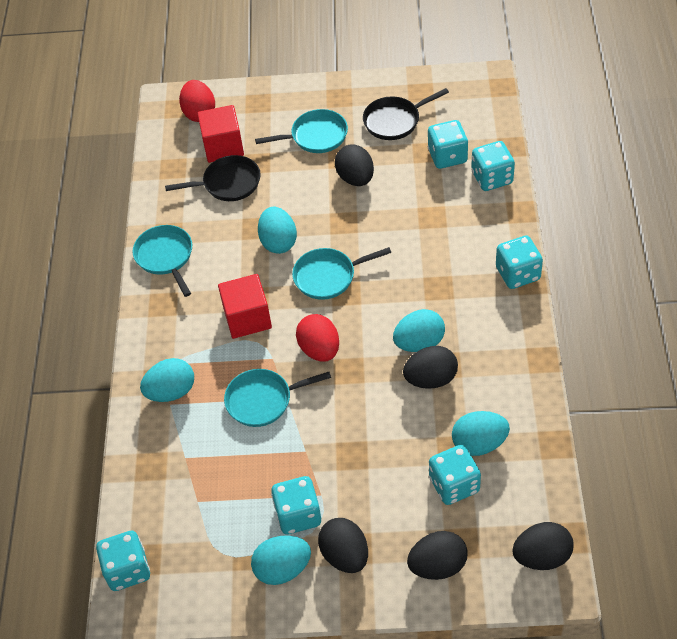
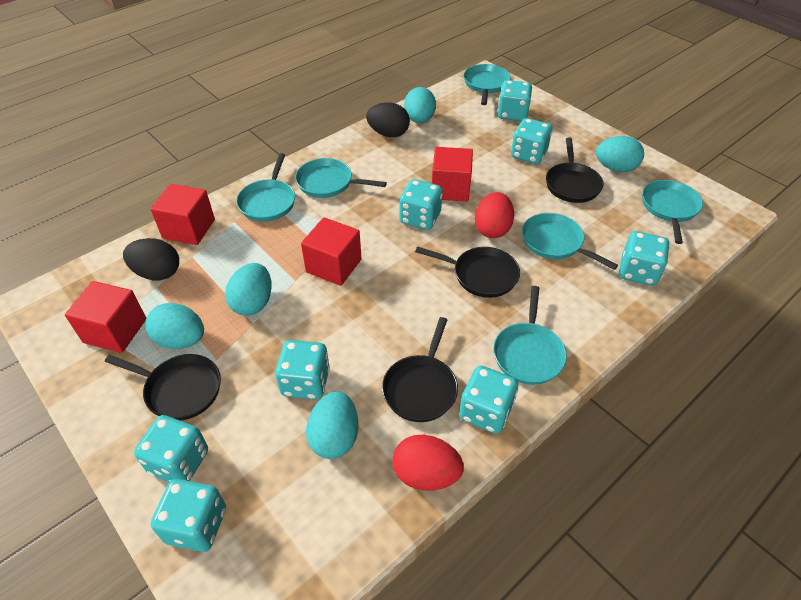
black egg: 5 -> 2
black pan: 2 -> 4
red cube: 2 -> 4
turquoise dice: 6 -> 8
turquoise pan: 4 -> 6

